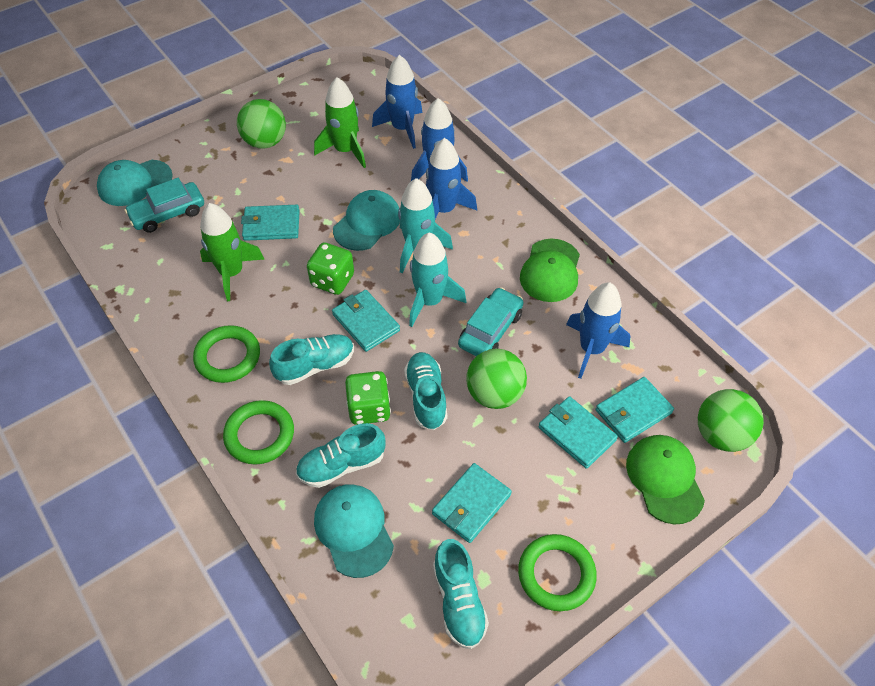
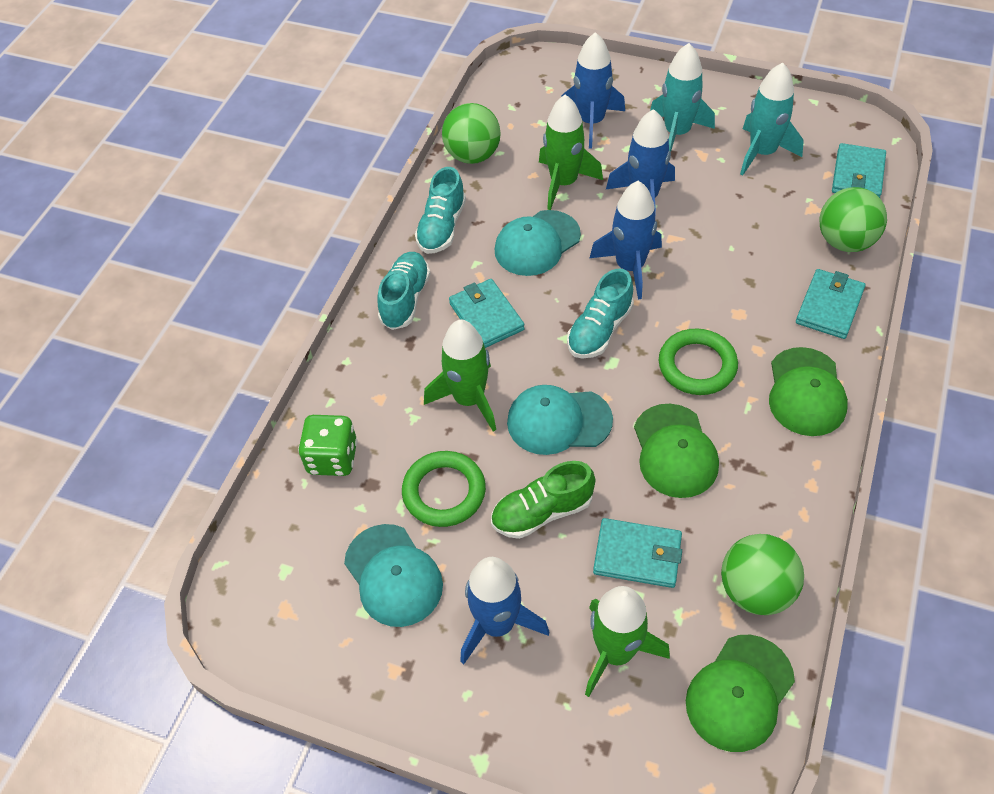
green cap: 2 -> 3
green dice: 2 -> 1
green ring: 3 -> 2
green rocket: 2 -> 3
green shoe: 0 -> 1
turquoise car: 2 -> 0
turquoise shoe: 4 -> 3
turquoise wallet: 5 -> 4

